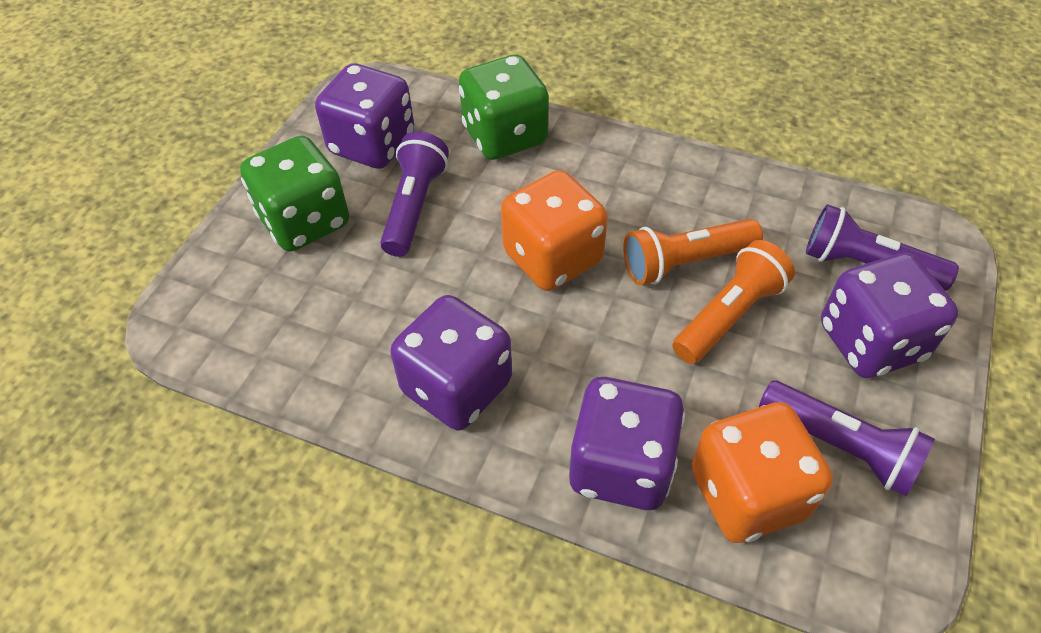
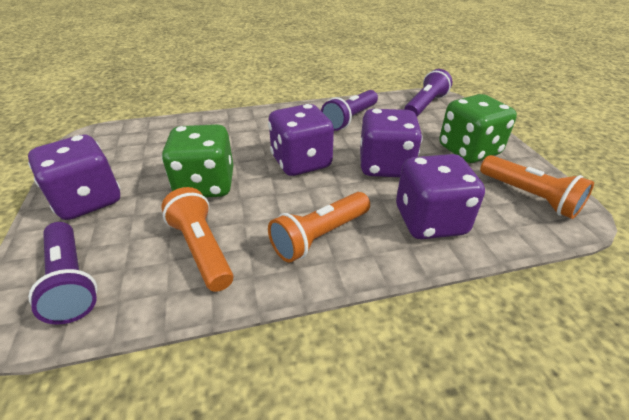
orange dice: 2 -> 0
orange flashlight: 2 -> 3

